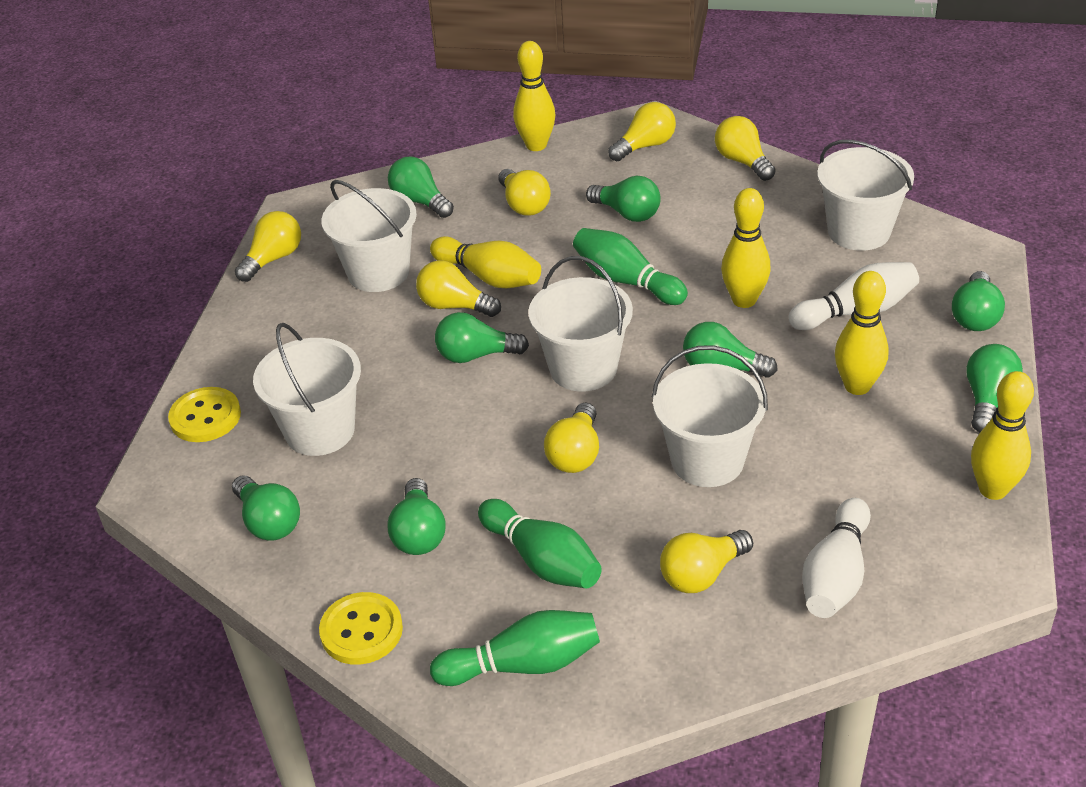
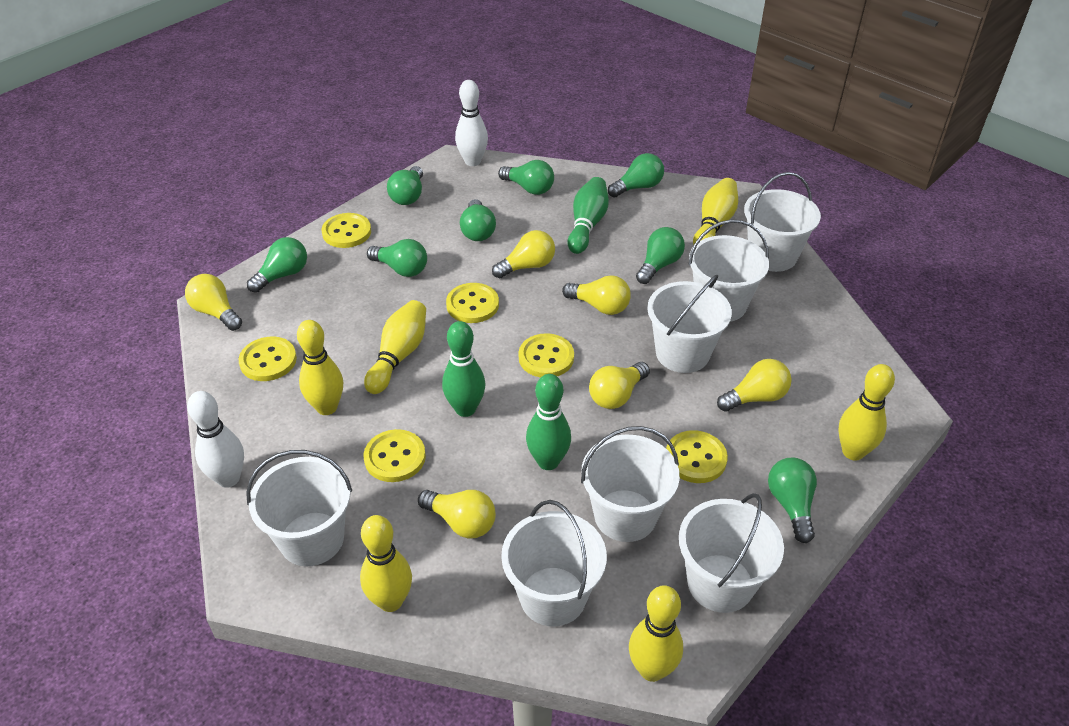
white bucket: 5 -> 7
yellow bowling pin: 5 -> 6
yellow button: 2 -> 6
yellow light bulb: 7 -> 6

